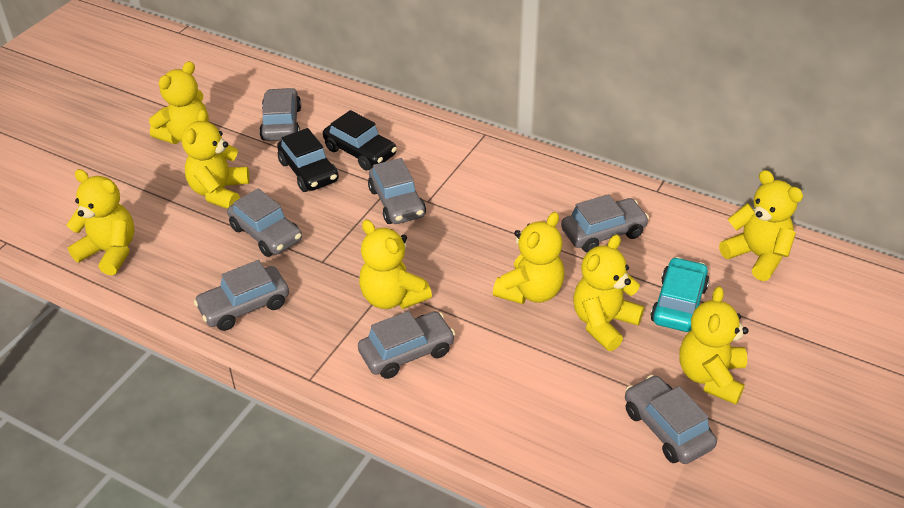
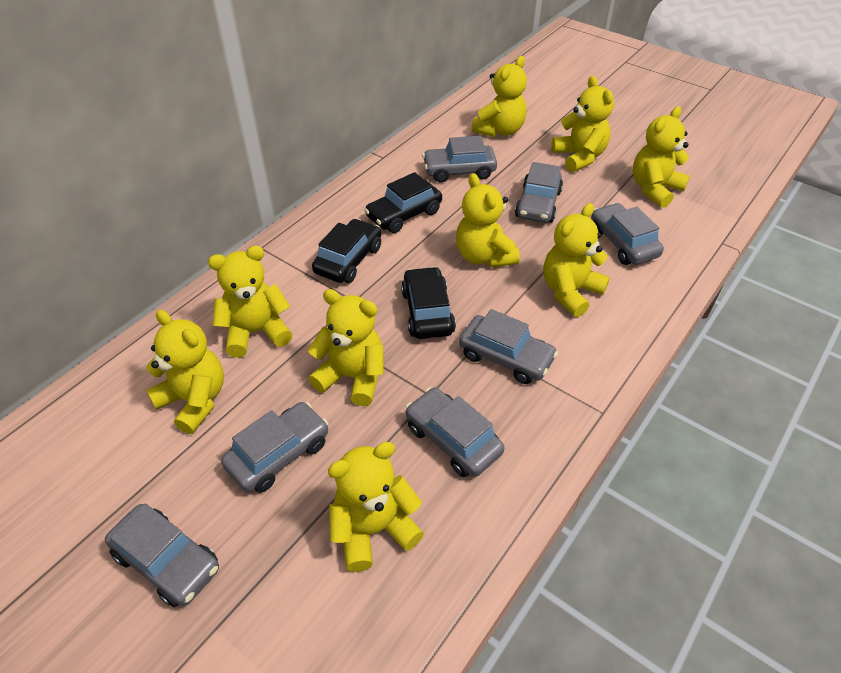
black car: 2 -> 3
turquoise car: 1 -> 0
yellow teddy bear: 8 -> 9

